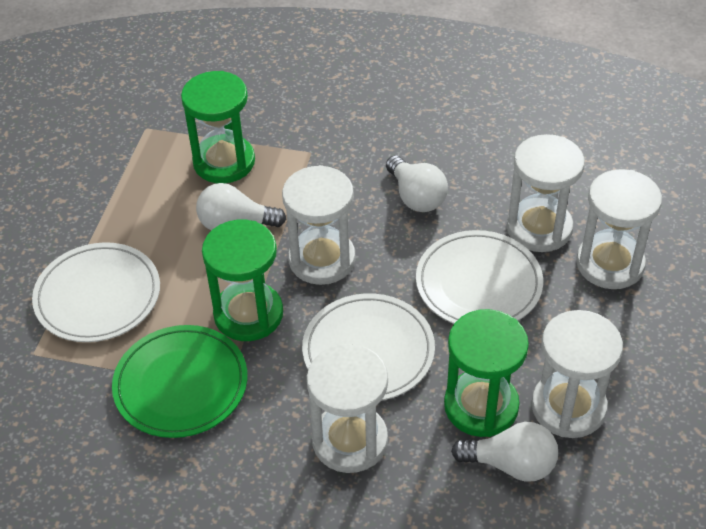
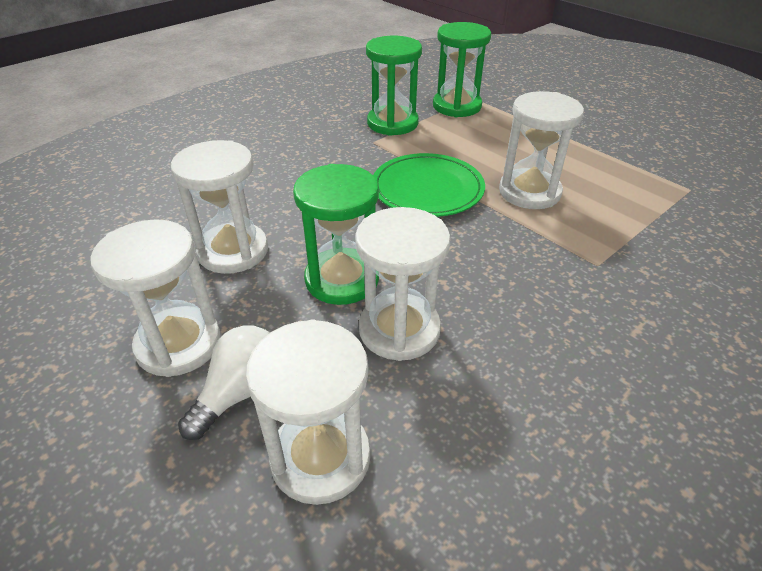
white light bulb: 3 -> 1
white plate: 3 -> 0

